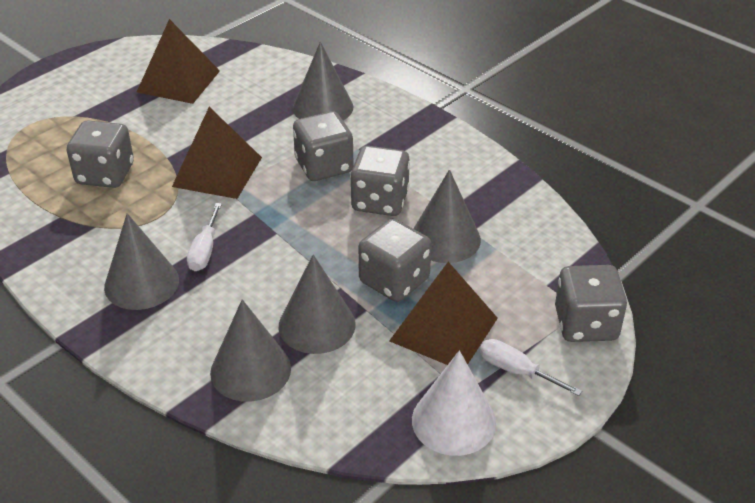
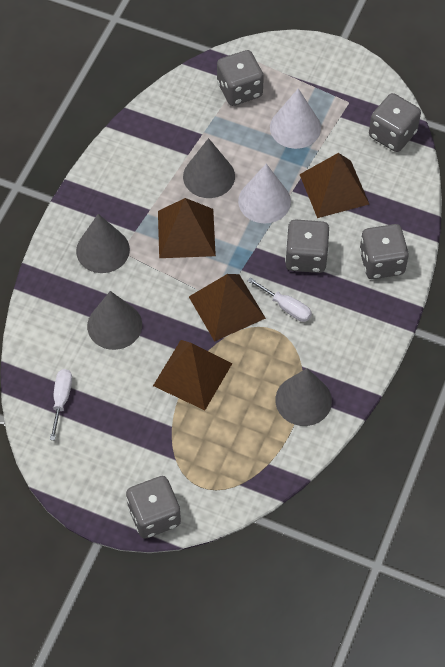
brown pyramid: 3 -> 4
grey cone: 5 -> 4
white cone: 1 -> 2

